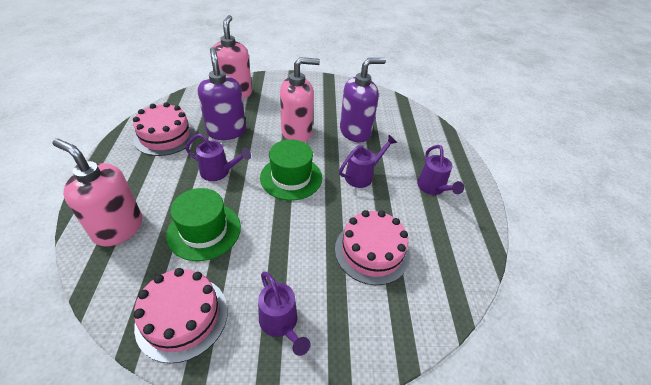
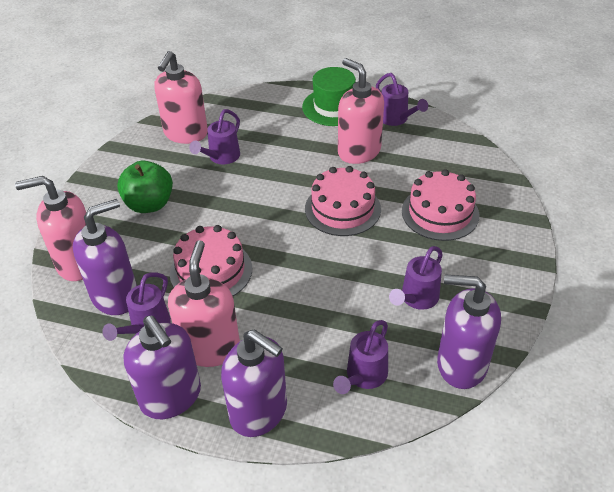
green apple: 0 -> 1
green hat: 2 -> 1
pink soap dispenser: 3 -> 4
purple soap dispenser: 2 -> 4
purple watering can: 4 -> 5

